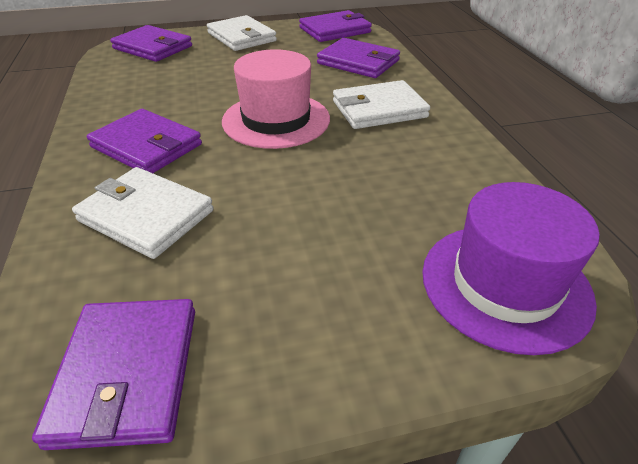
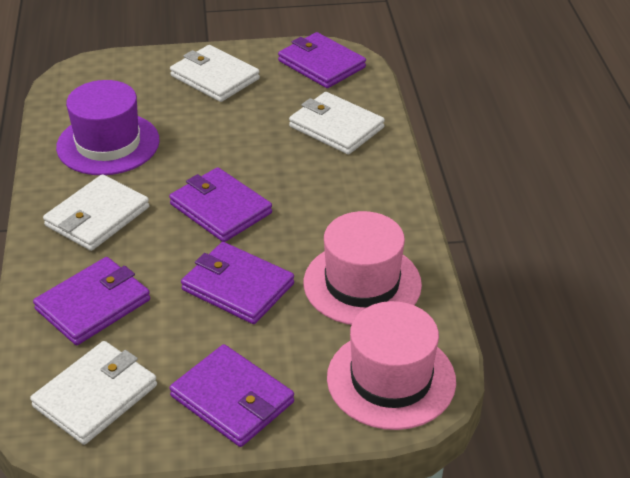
pink hat: 1 -> 2
white wallet: 3 -> 4

